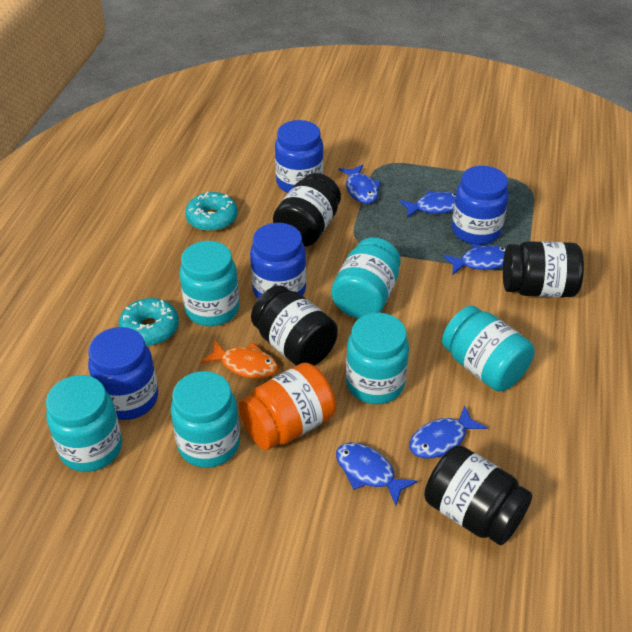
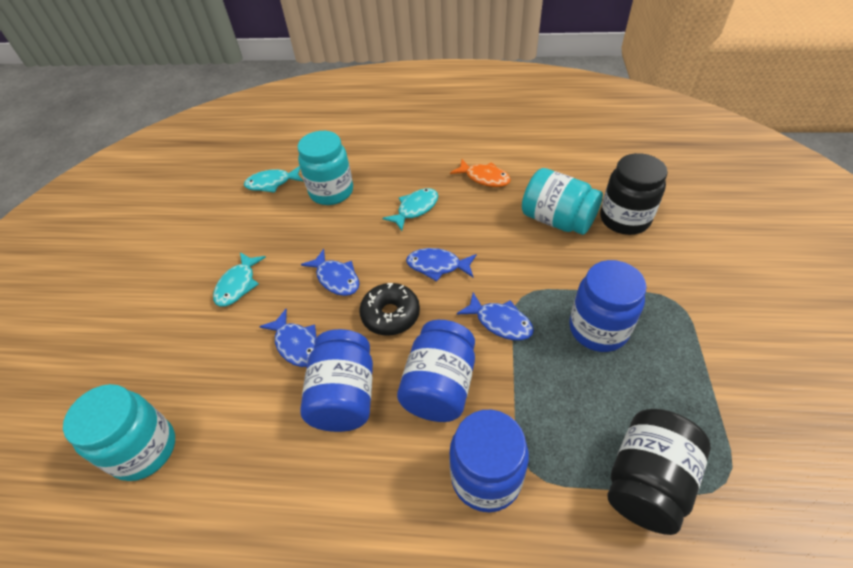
black donut: 0 -> 1
black jar: 4 -> 2
blue fish: 5 -> 4
orange jar: 1 -> 0
turquoise donut: 2 -> 0
turquoise fish: 0 -> 3
turquoise jar: 6 -> 3

